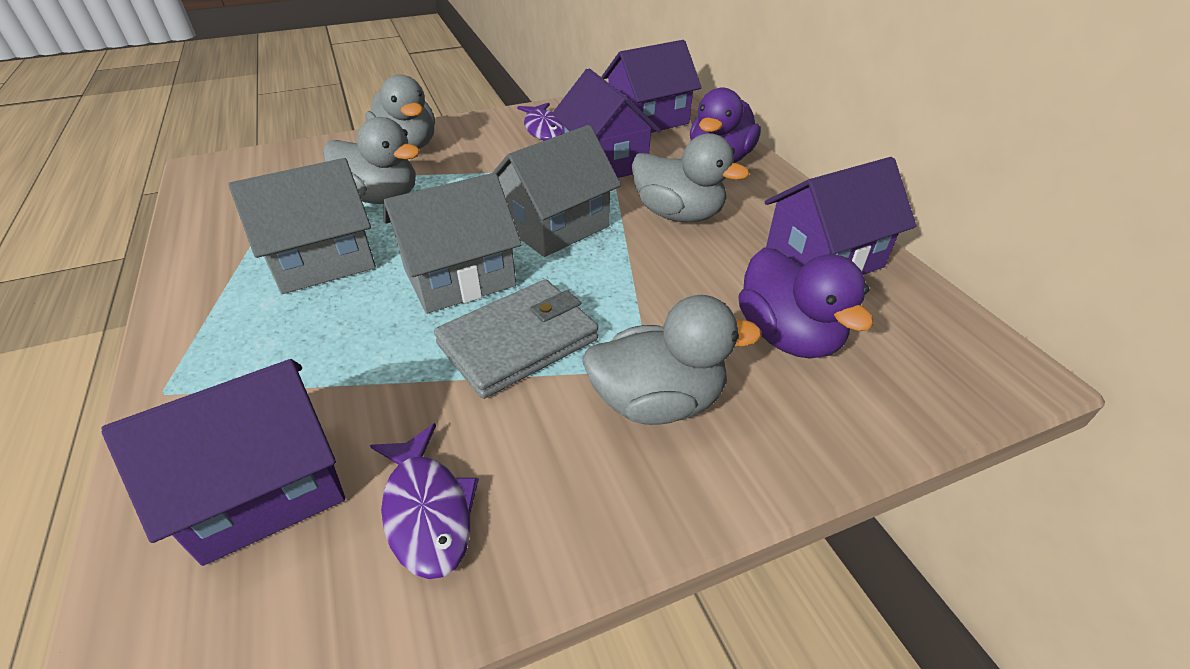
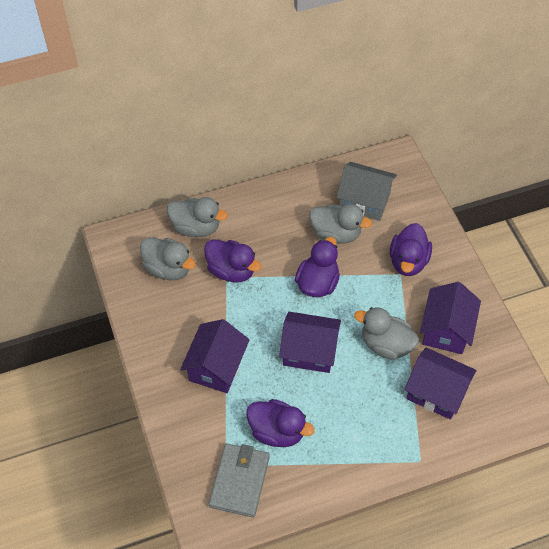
grey house: 3 -> 1
purple duck: 2 -> 4
purple fish: 2 -> 0

